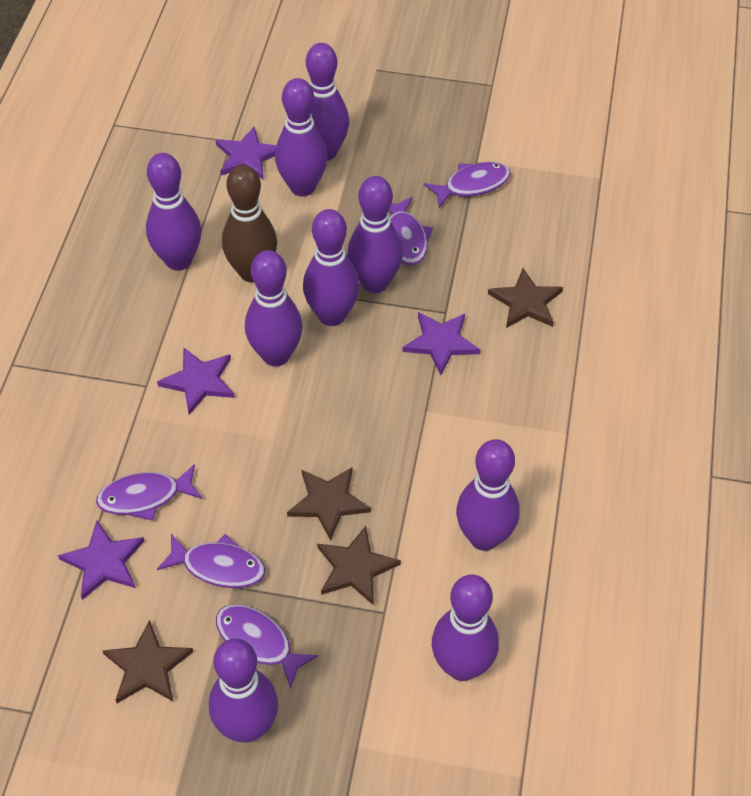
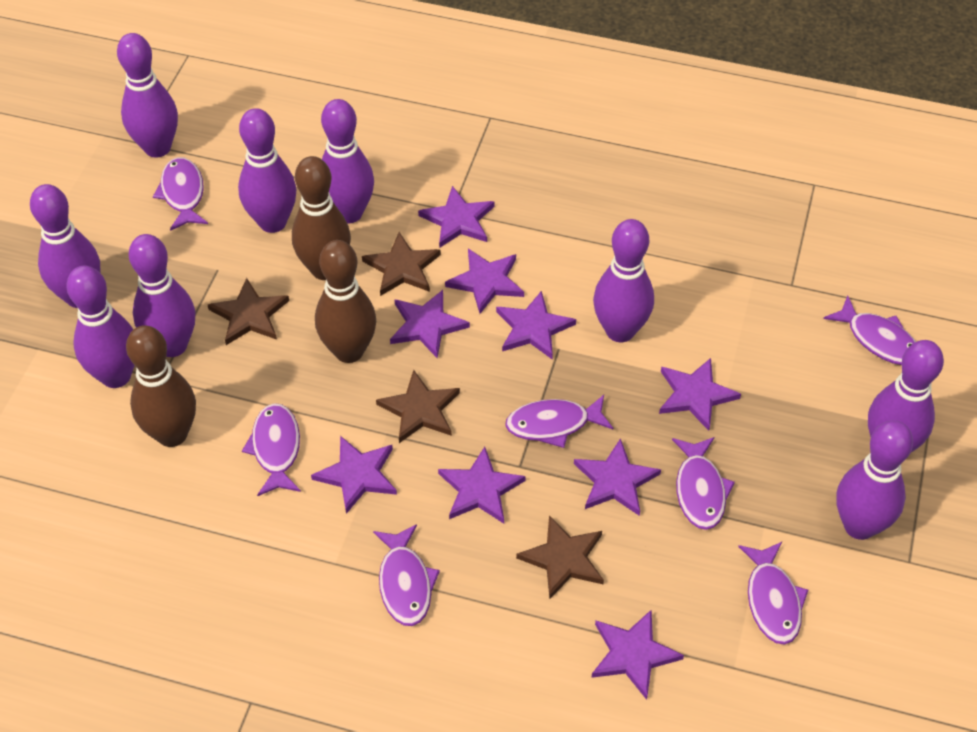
brown bowling pin: 1 -> 3
purple fish: 5 -> 7
purple star: 4 -> 9

